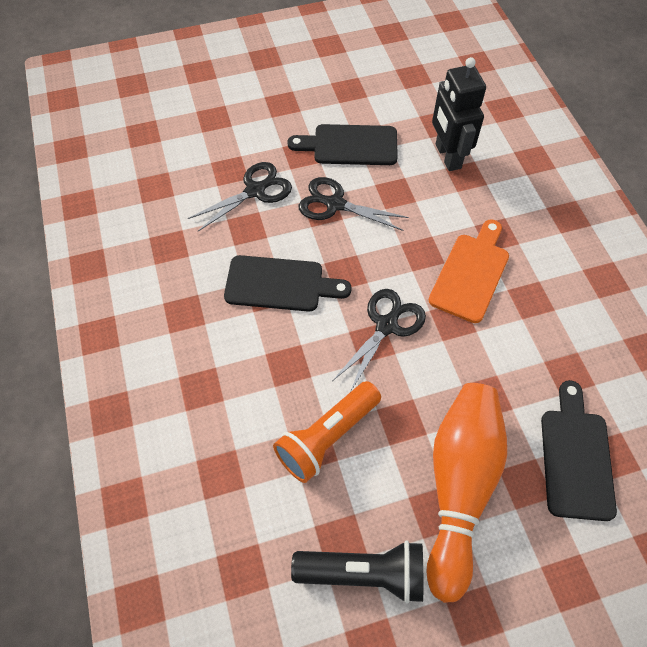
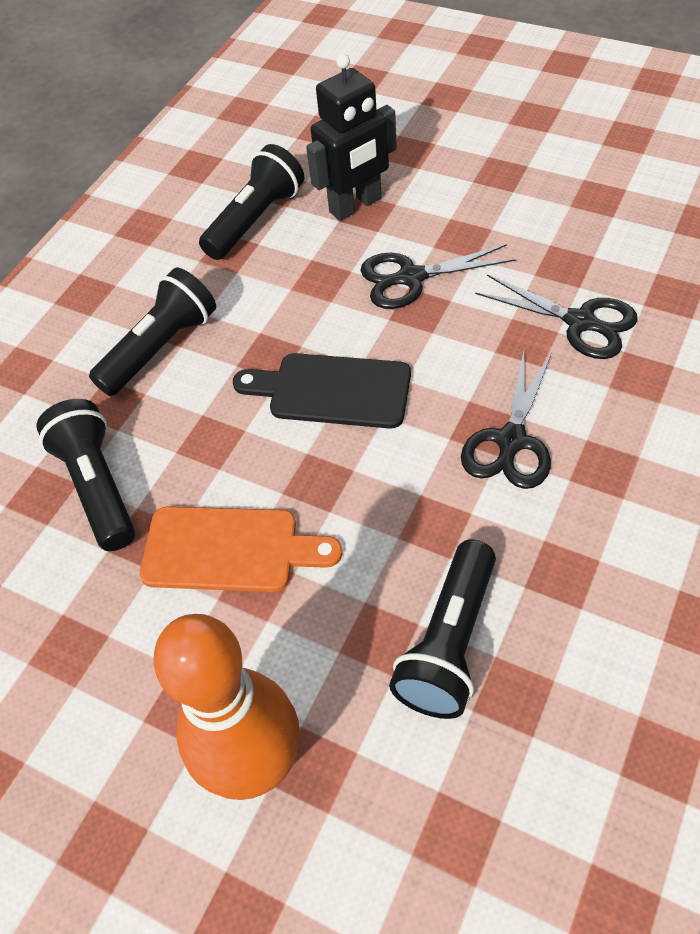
black cutting board: 3 -> 1
black flashlight: 1 -> 4
orange flashlight: 1 -> 0

